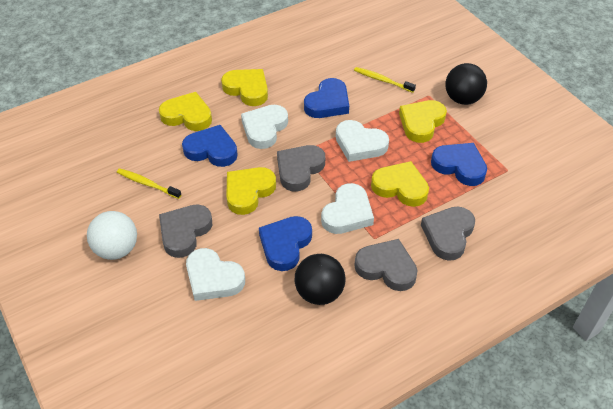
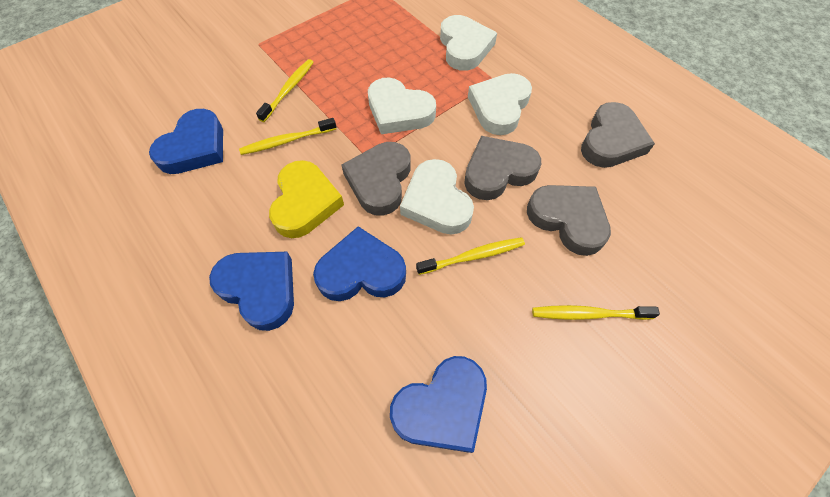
black ball: 2 -> 0
white ball: 1 -> 0
yellow heart: 5 -> 1
yellow toothbrush: 2 -> 4

